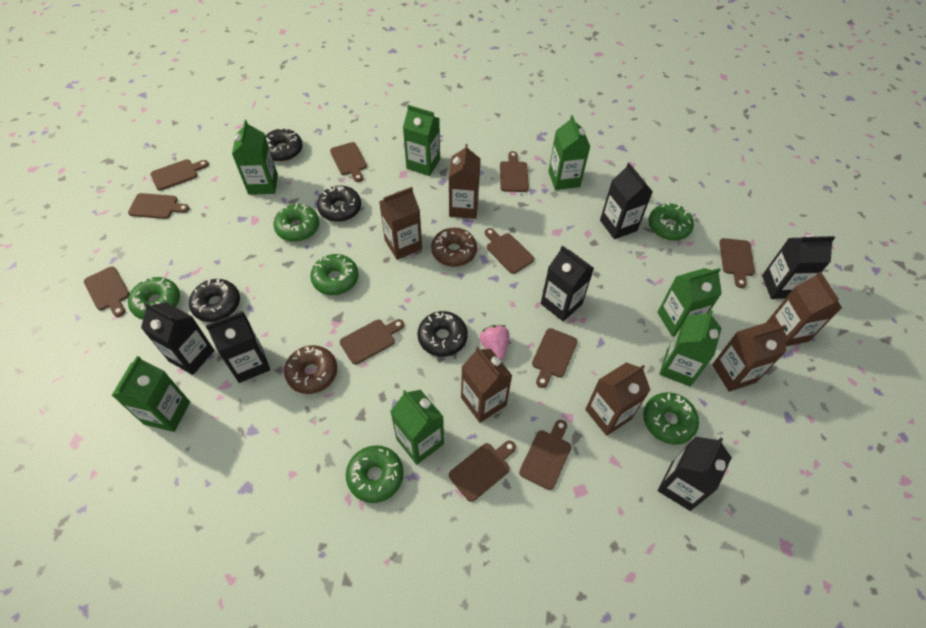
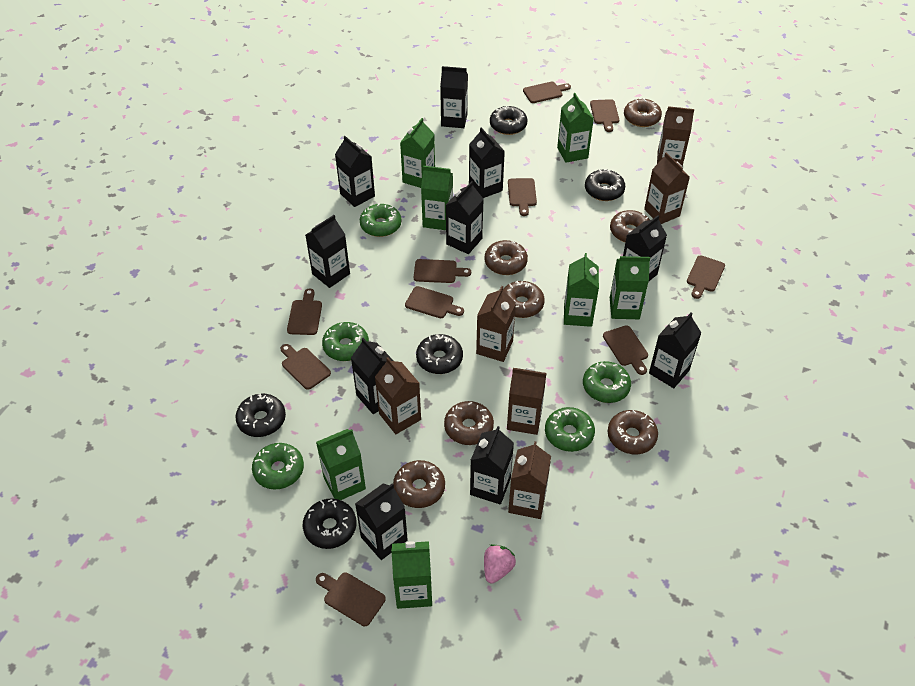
black carton: 6 -> 10
black donut: 4 -> 5
brown cutting board: 11 -> 10
brown donut: 2 -> 7
green donut: 6 -> 5

